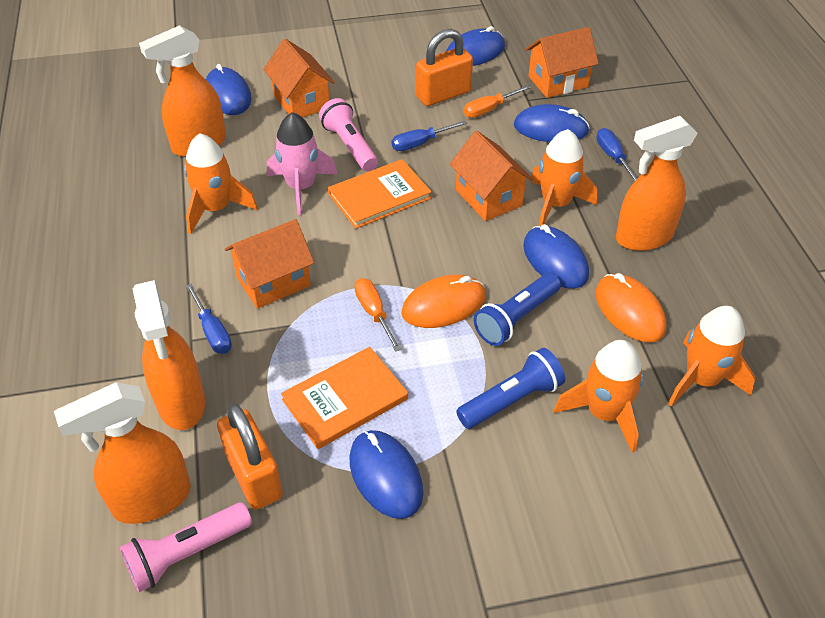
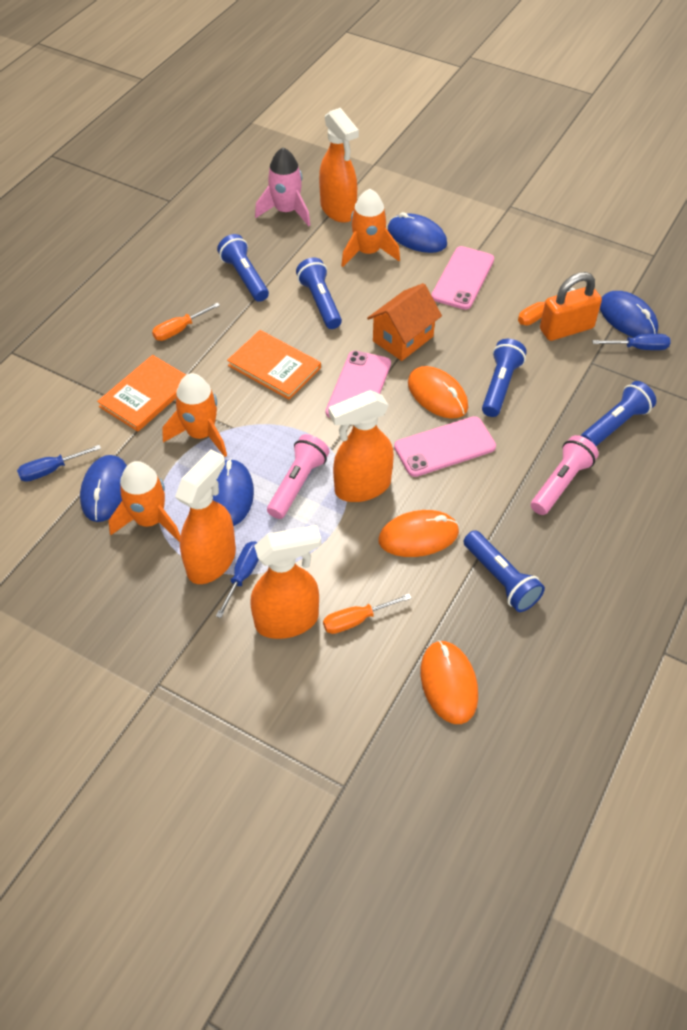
blue flashlight: 2 -> 5
blue mouse: 5 -> 4
orange house: 4 -> 1
orange mouse: 2 -> 3
orange padlock: 2 -> 1
orange rocket: 4 -> 3
orange screwdriver: 2 -> 3
pink phone: 0 -> 3

